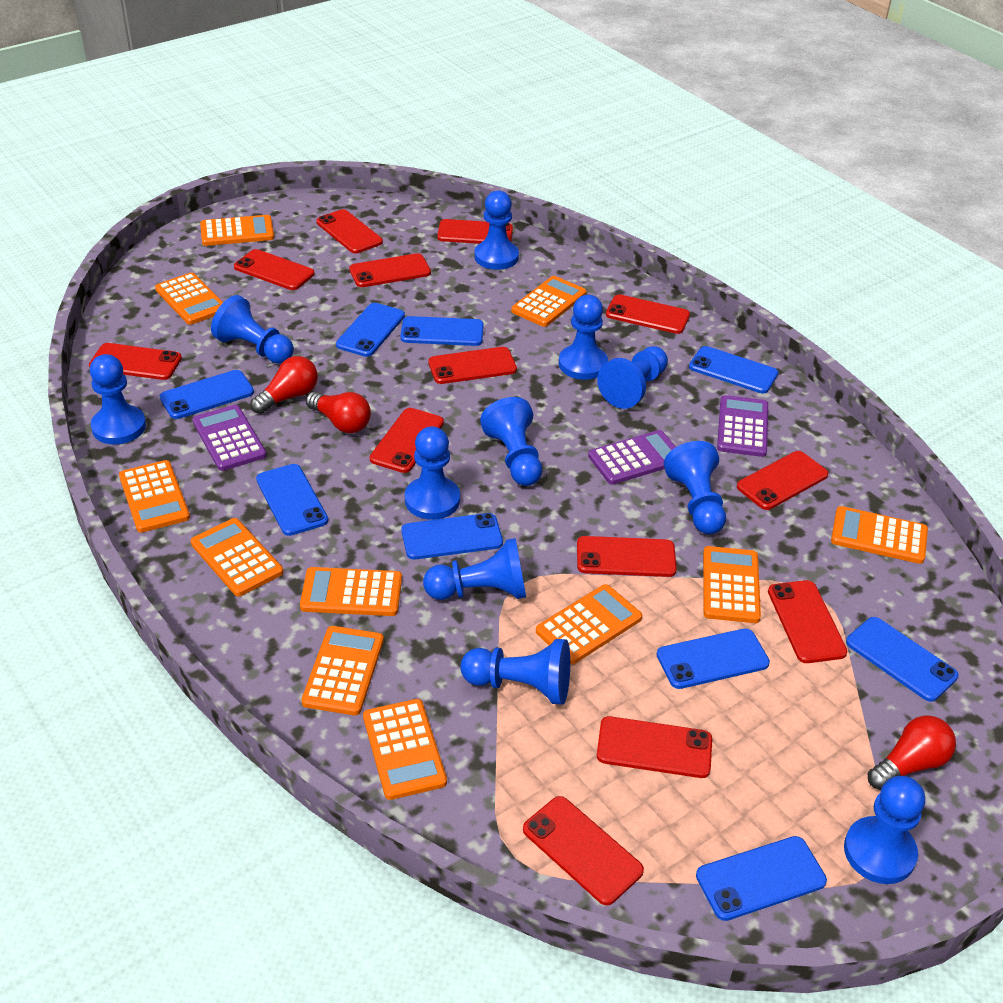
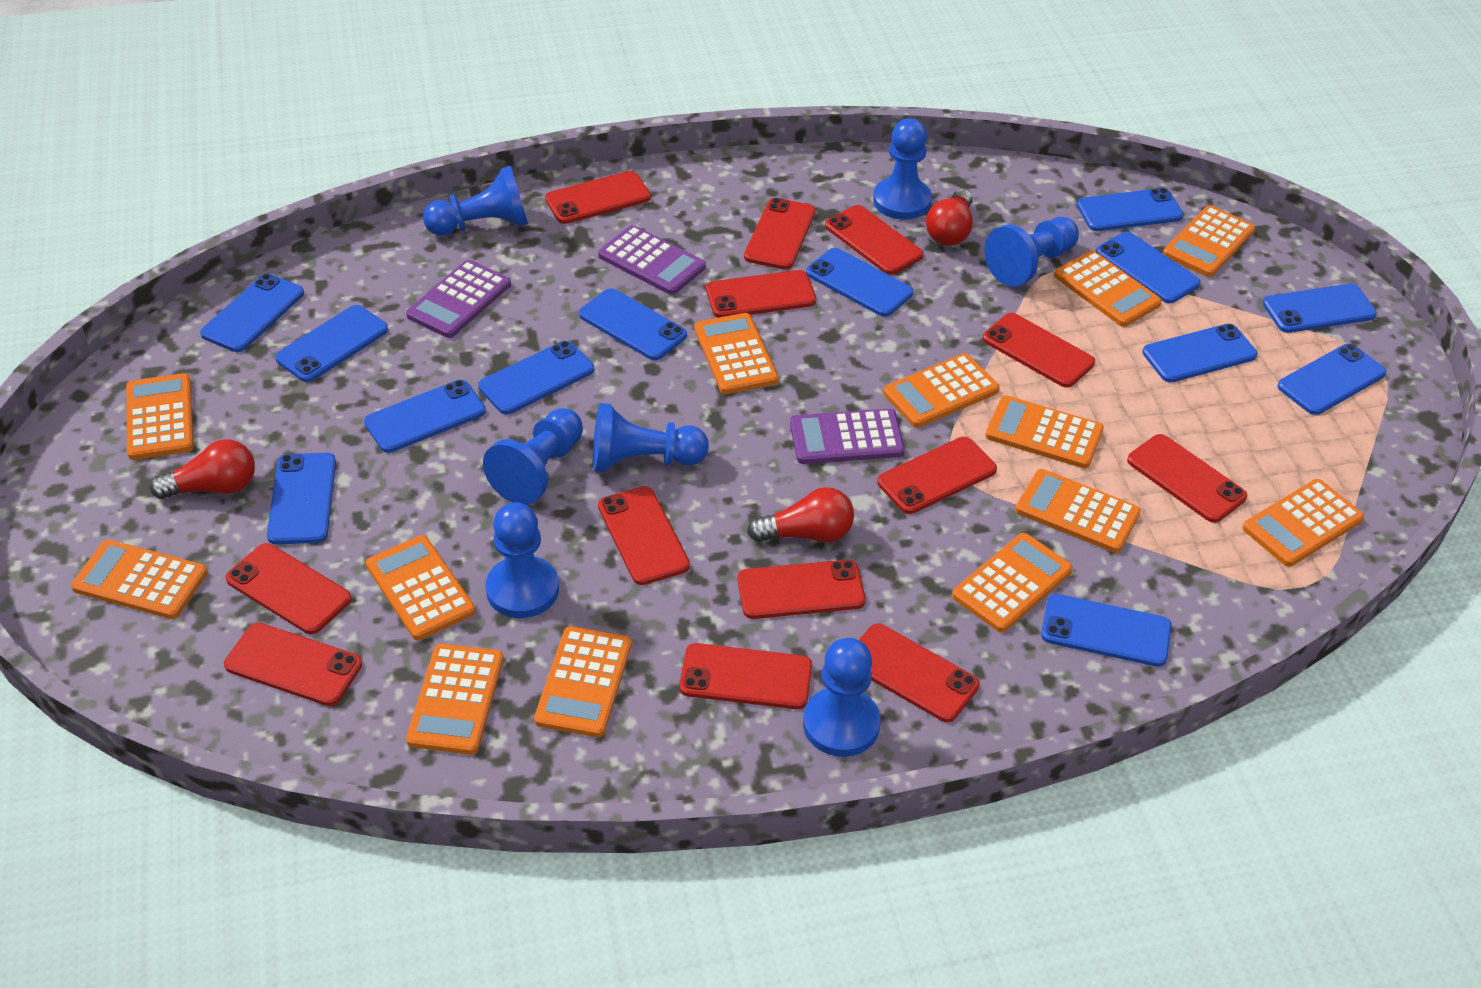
blue pawn: 11 -> 7
blue phone: 9 -> 13
orange calculator: 11 -> 13

